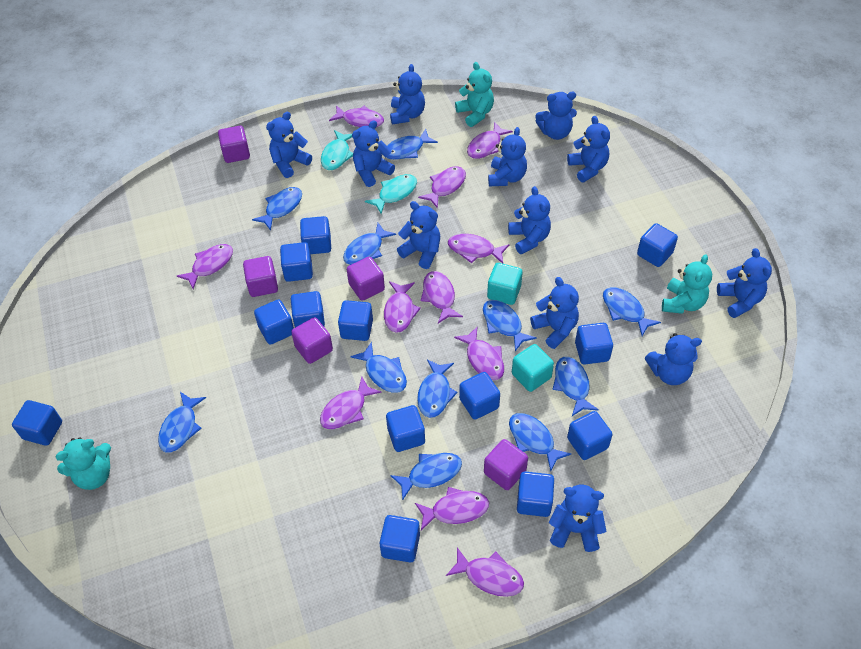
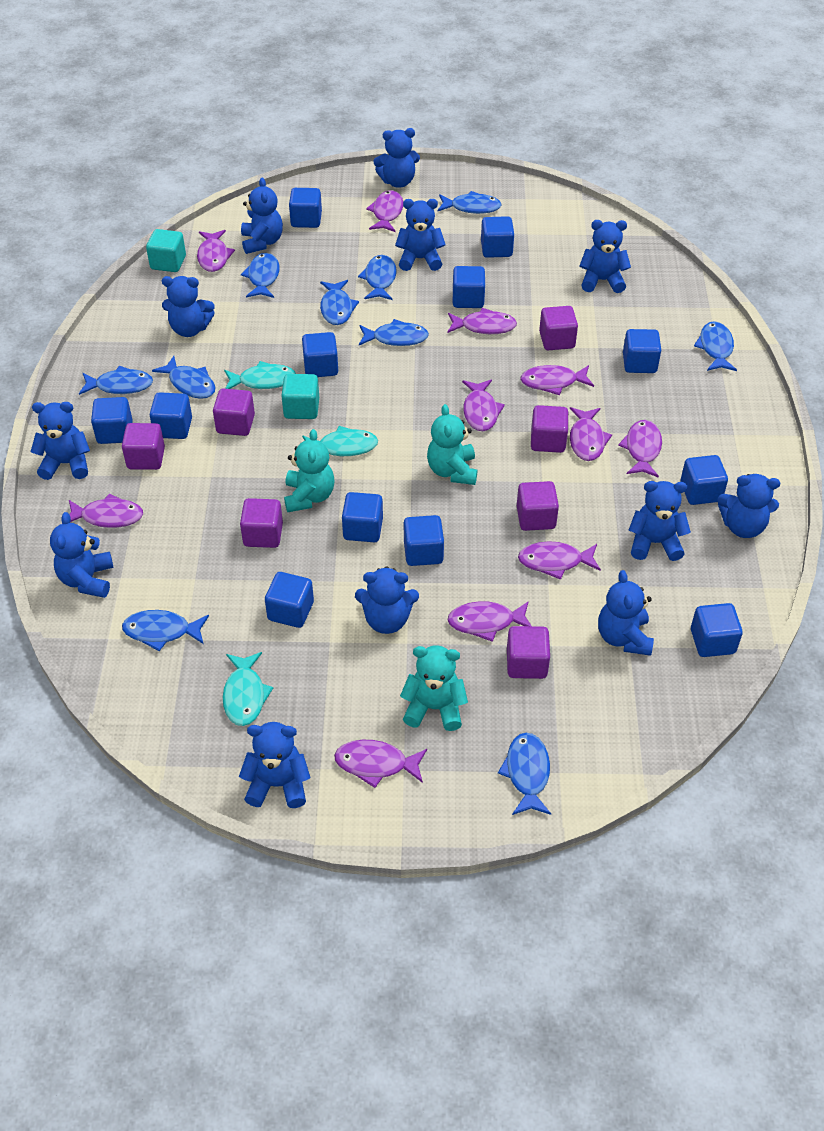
blue cube: 13 -> 12
blue fish: 11 -> 10
purple cube: 5 -> 7
turquoise fish: 2 -> 3

